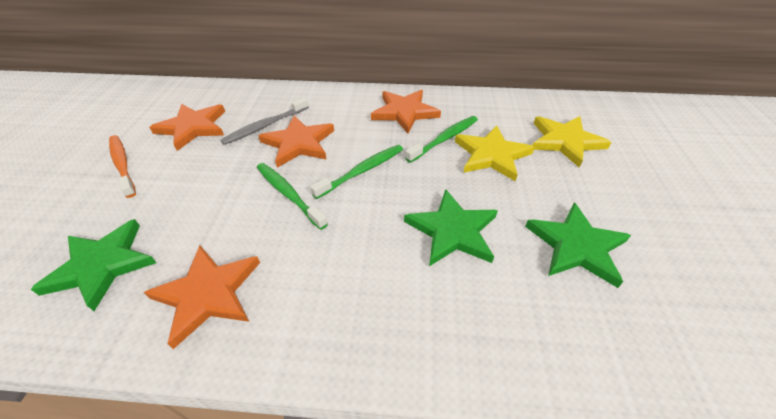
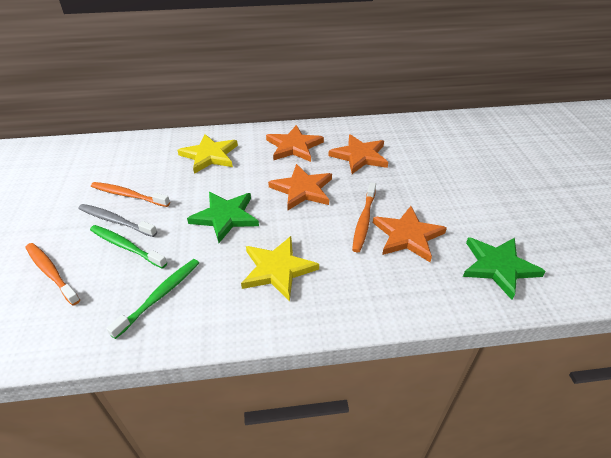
green star: 3 -> 2
green toothbrush: 3 -> 2
orange toothbrush: 1 -> 3

